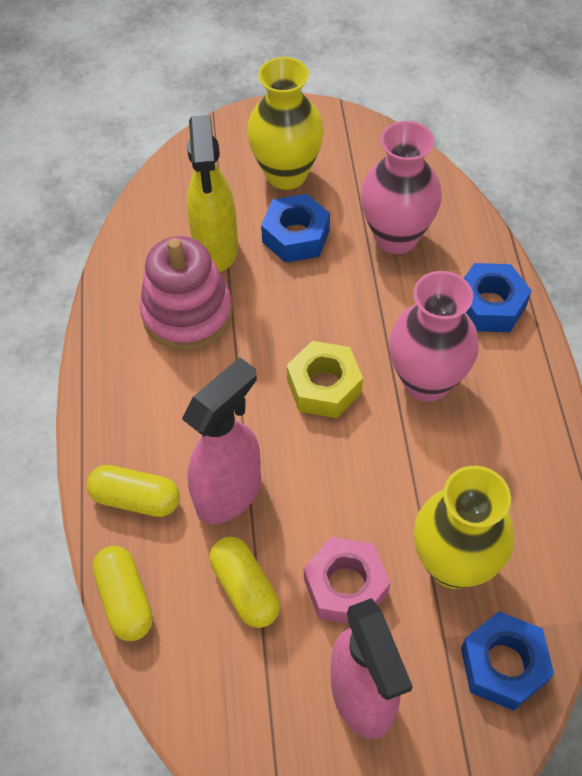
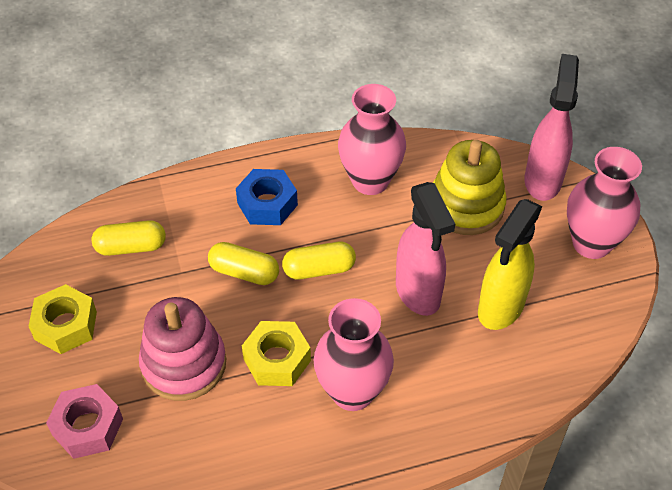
blue nut: 3 -> 1
pink vase: 2 -> 3
yellow nut: 1 -> 2
yellow stacking toy: 0 -> 1
yellow vase: 2 -> 0

